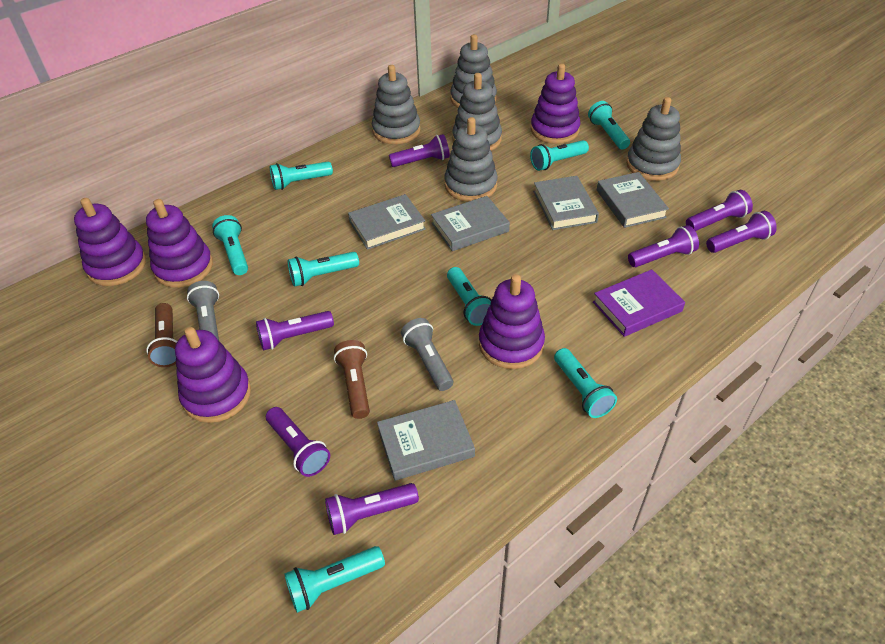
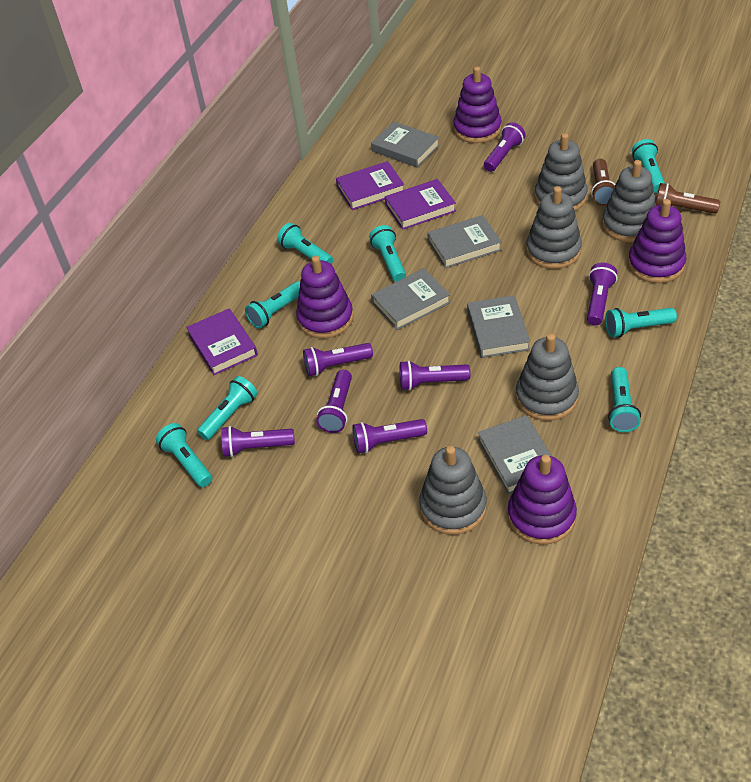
grey flashlight: 2 -> 0
purple book: 1 -> 3
purple stacking toy: 5 -> 4

